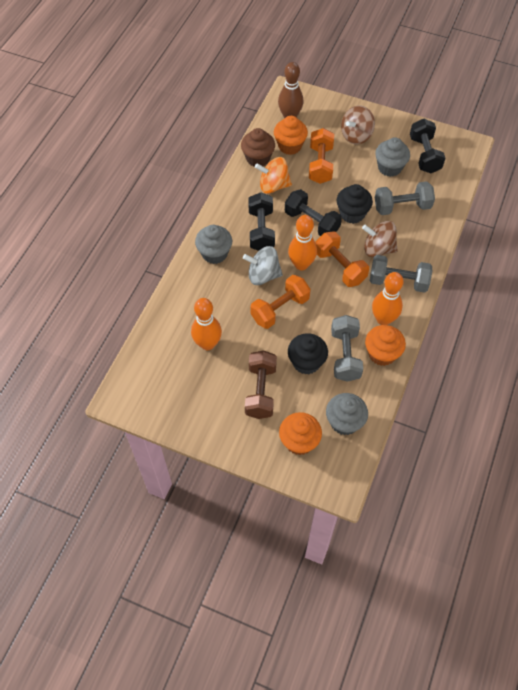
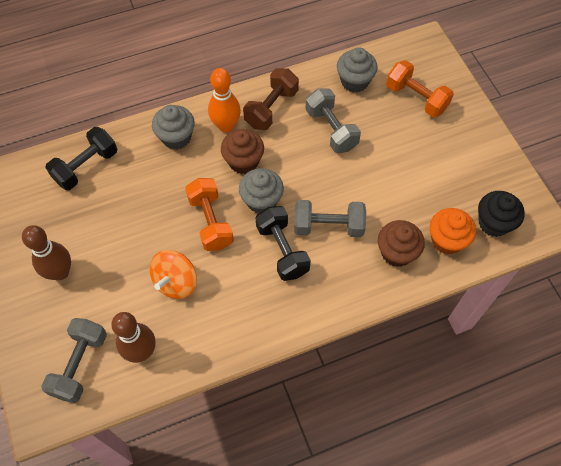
black cupcake: 2 -> 1
black dumbbell: 3 -> 2
brown bowling pin: 1 -> 2
brown cupcake: 1 -> 2
brown spinning top: 2 -> 0
grey spinning top: 1 -> 0
orange bowling pin: 3 -> 1
orange cupcake: 3 -> 1
orange dumbbell: 3 -> 2

